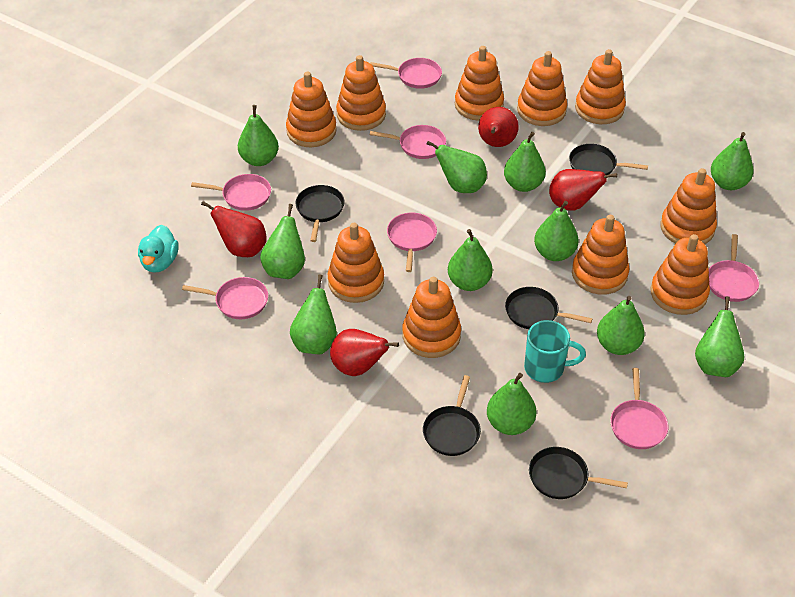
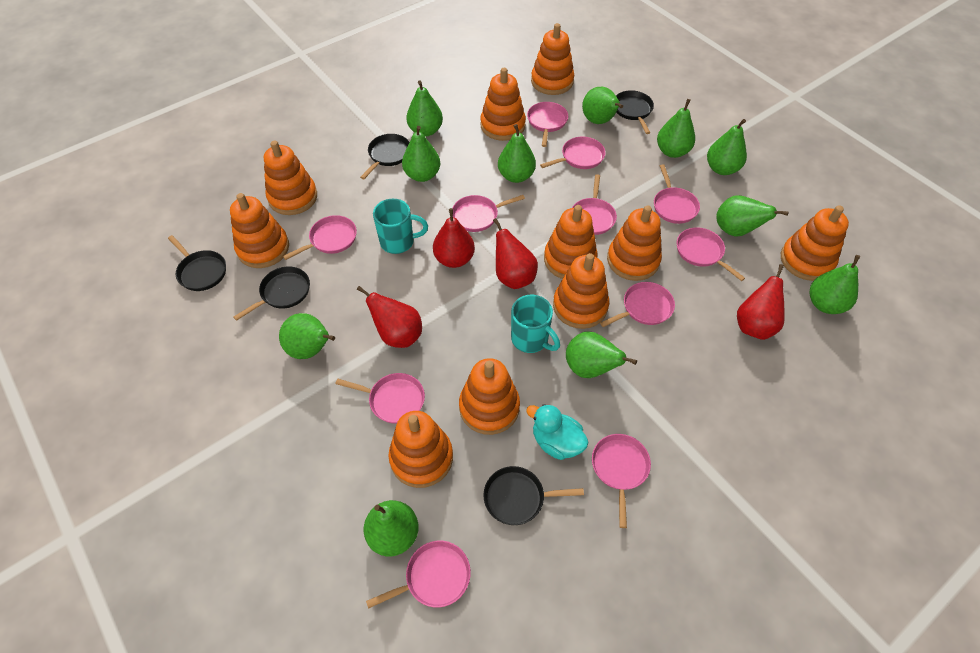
pink pan: 7 -> 11
turquoise mug: 1 -> 2

